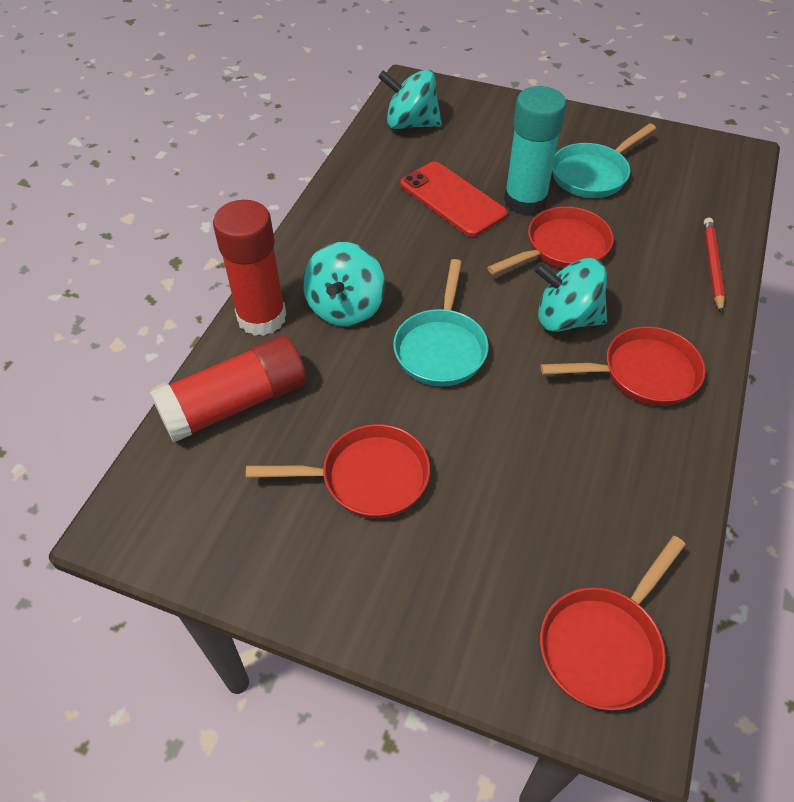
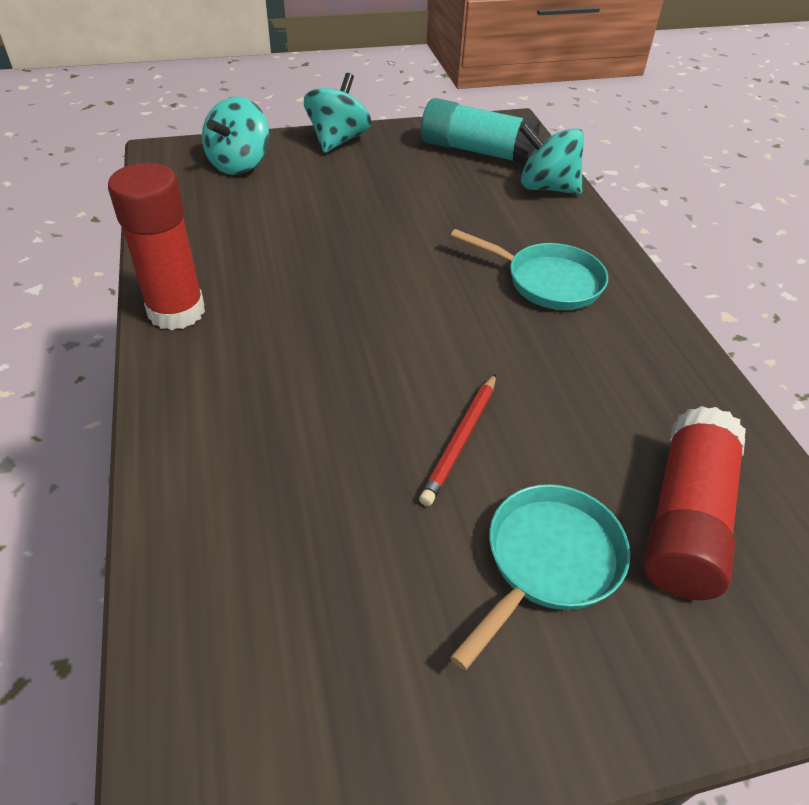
red pan: 4 -> 0
red phone: 1 -> 0

